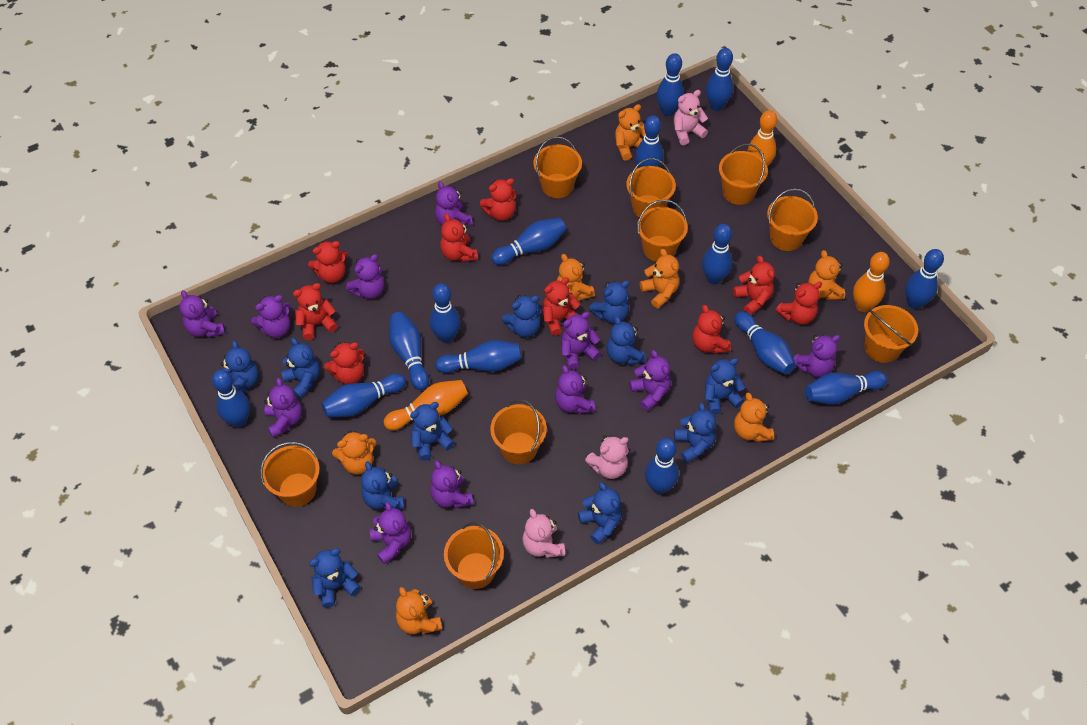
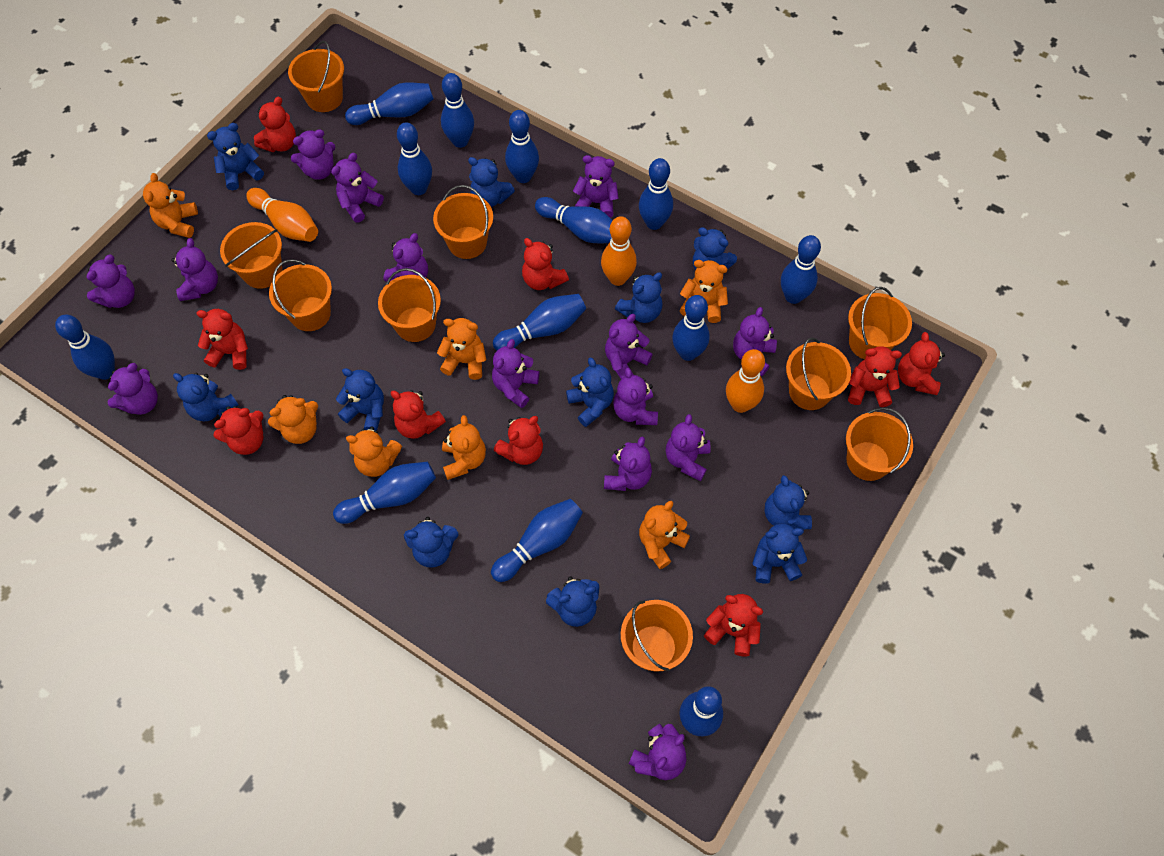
blue bowling pin: 14 -> 13
pink teddy bear: 3 -> 0
purple teddy bear: 11 -> 14

